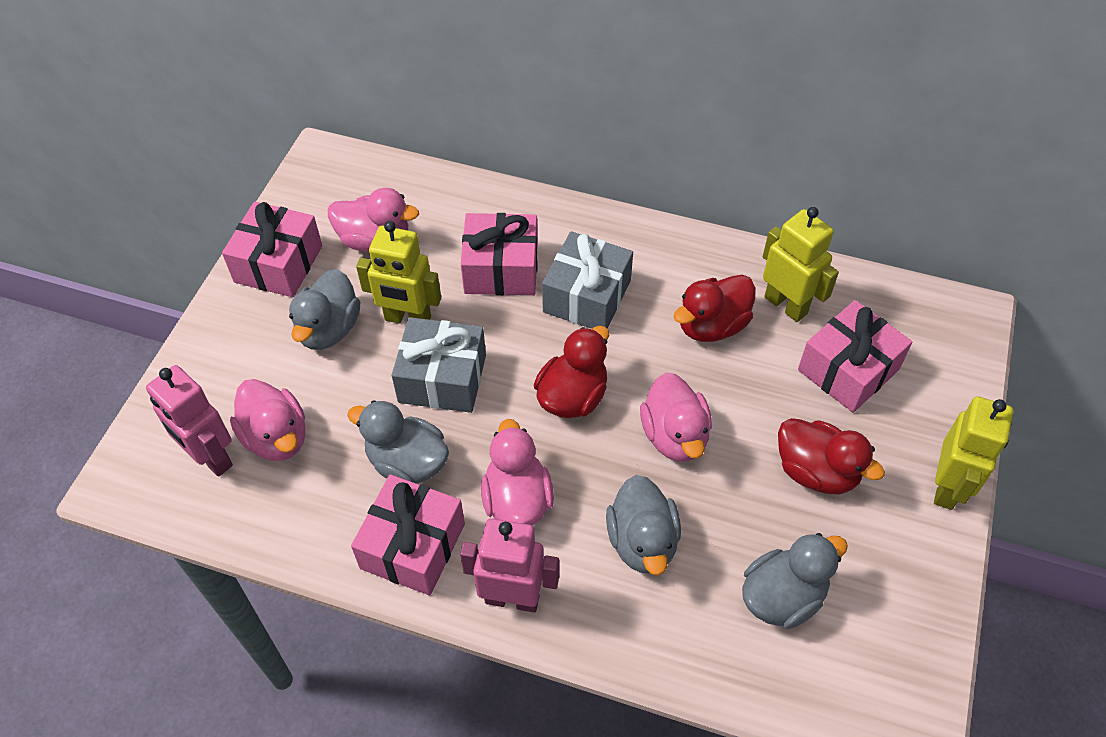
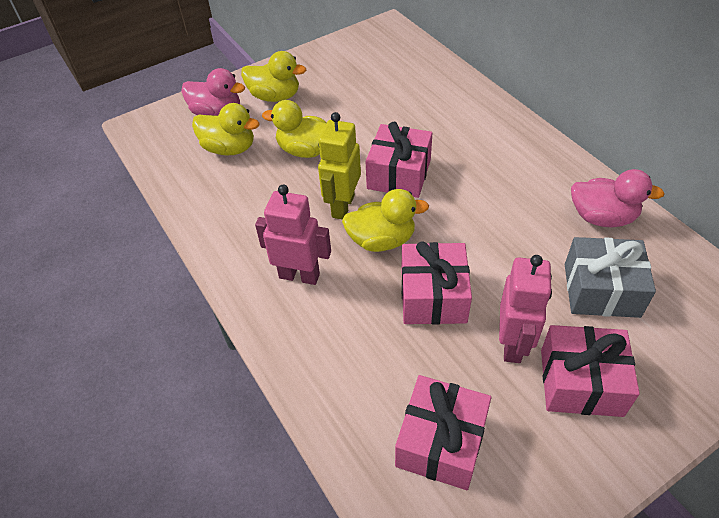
grey duck: 4 -> 0
grey gift: 2 -> 1
pink duck: 4 -> 2
red duck: 3 -> 0
yellow duck: 0 -> 4
yellow robot: 3 -> 1

